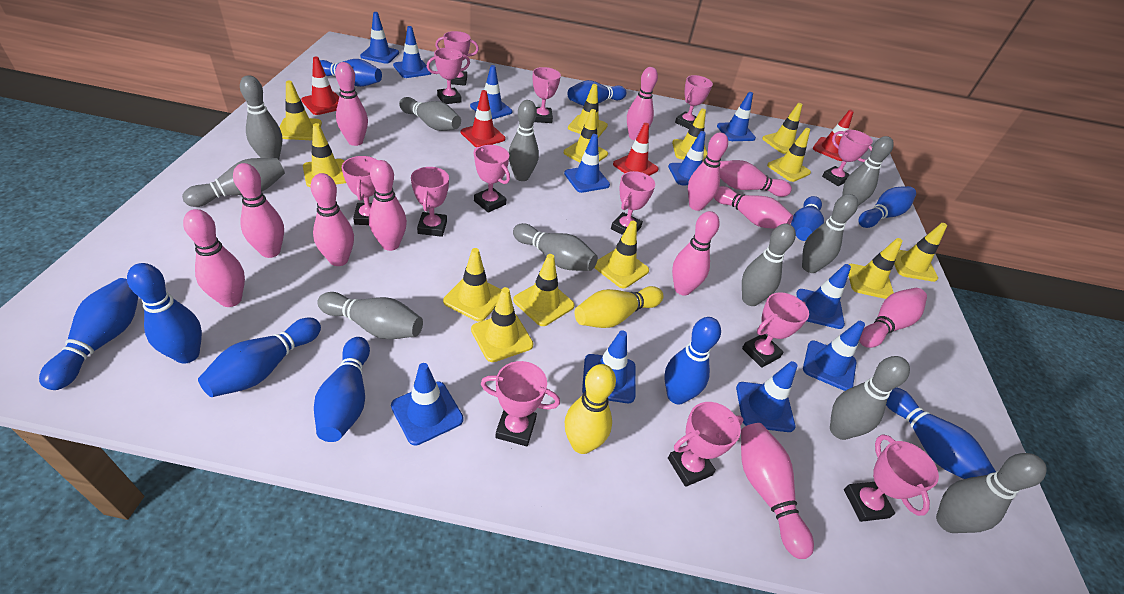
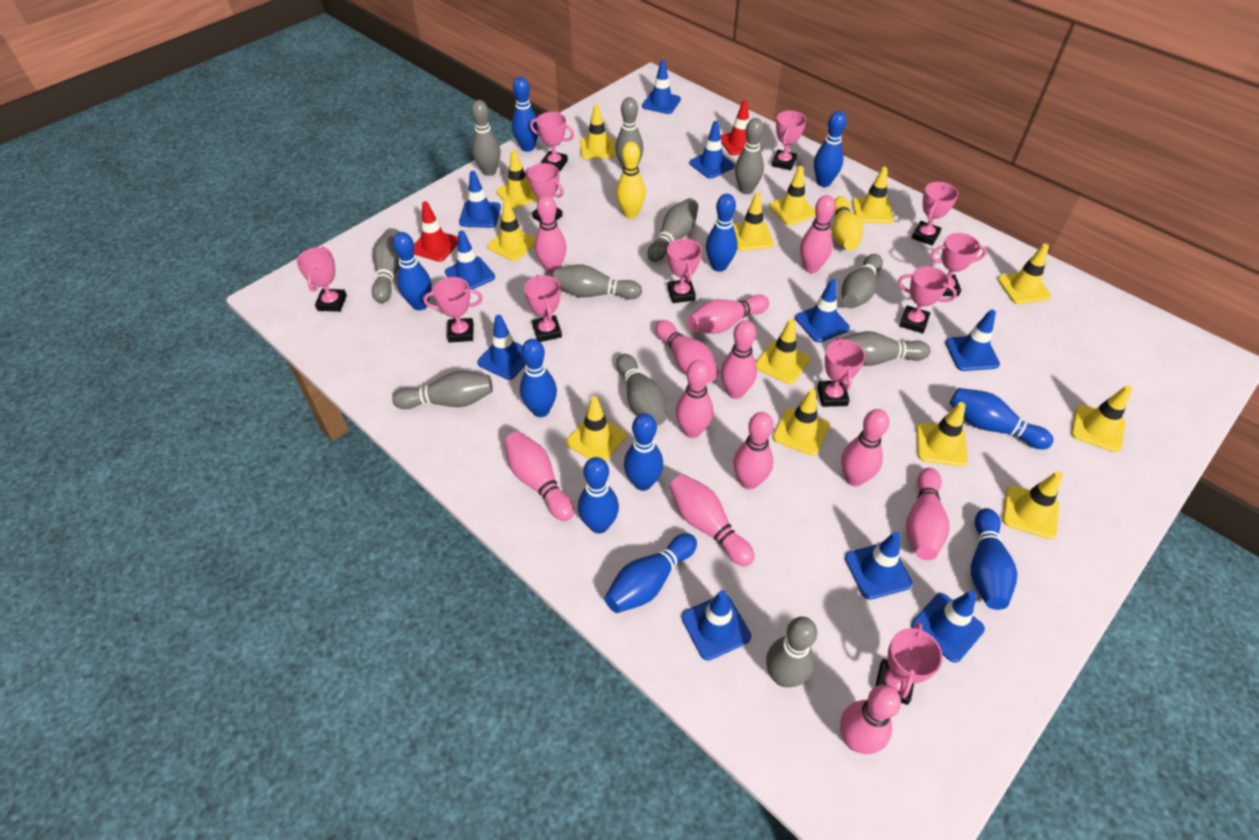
blue traffic cone: 11 -> 10
pink trophy: 13 -> 12
red traffic cone: 4 -> 2

